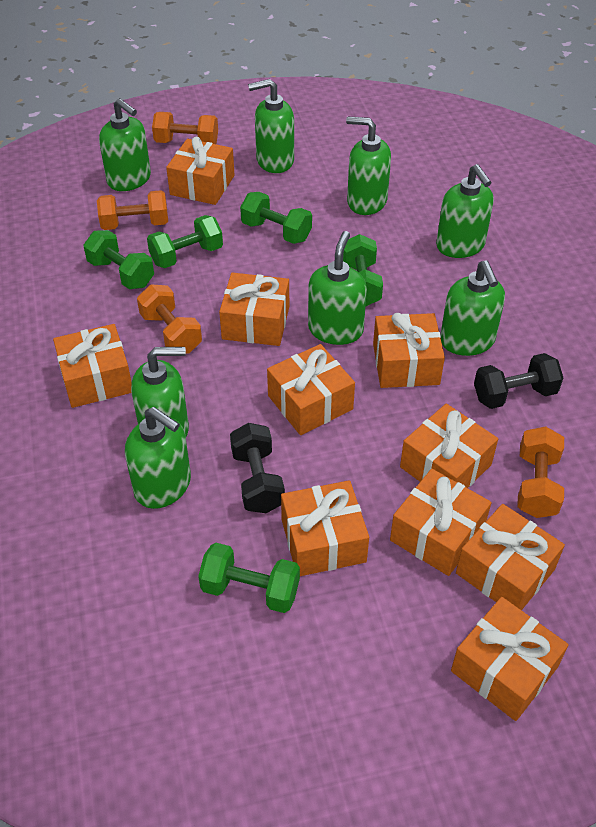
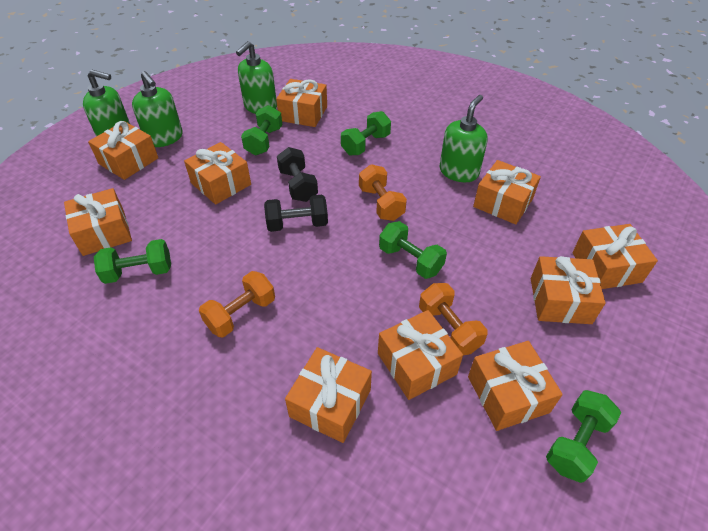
green soap dispenser: 8 -> 4
orange dumbbell: 4 -> 3

